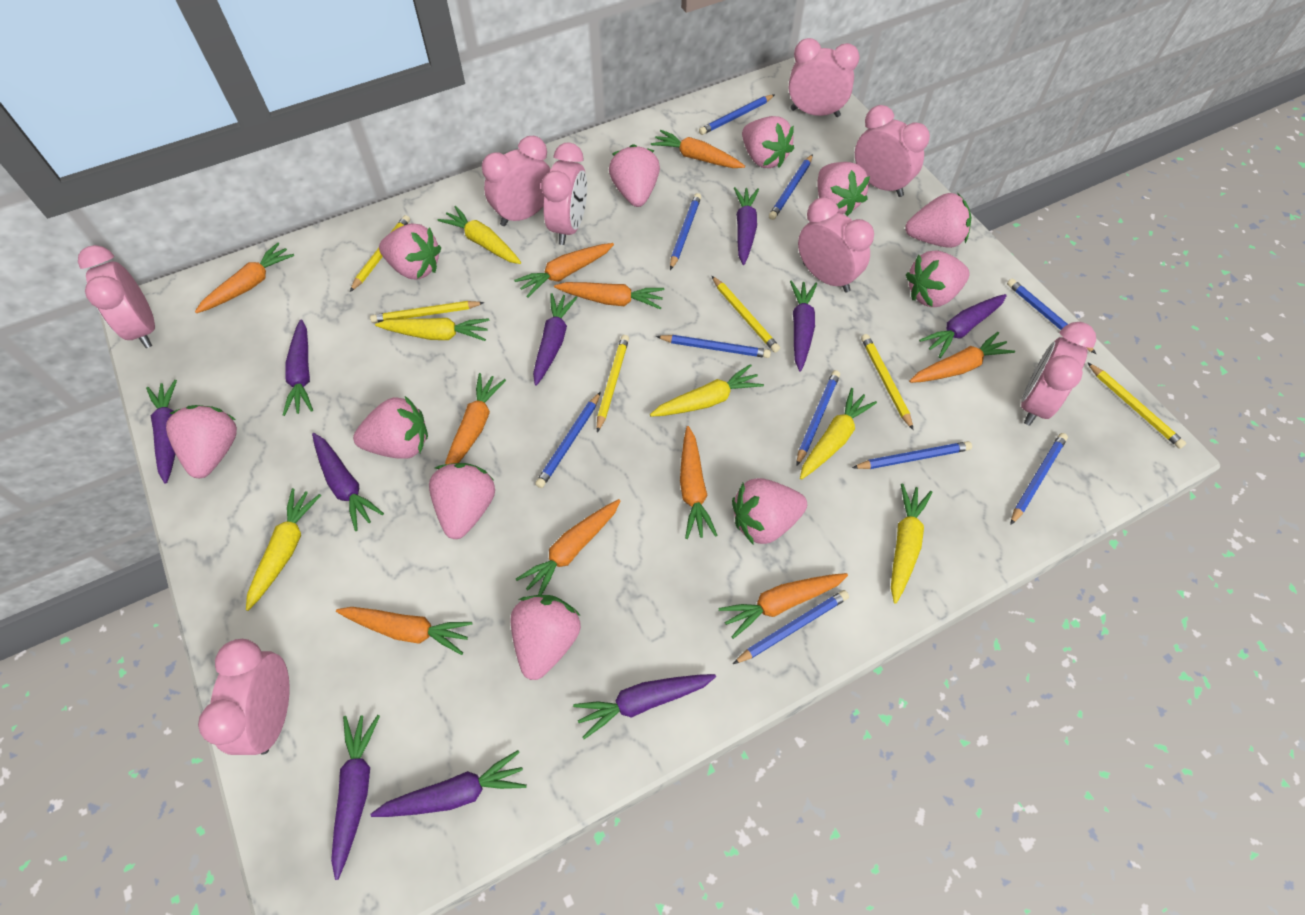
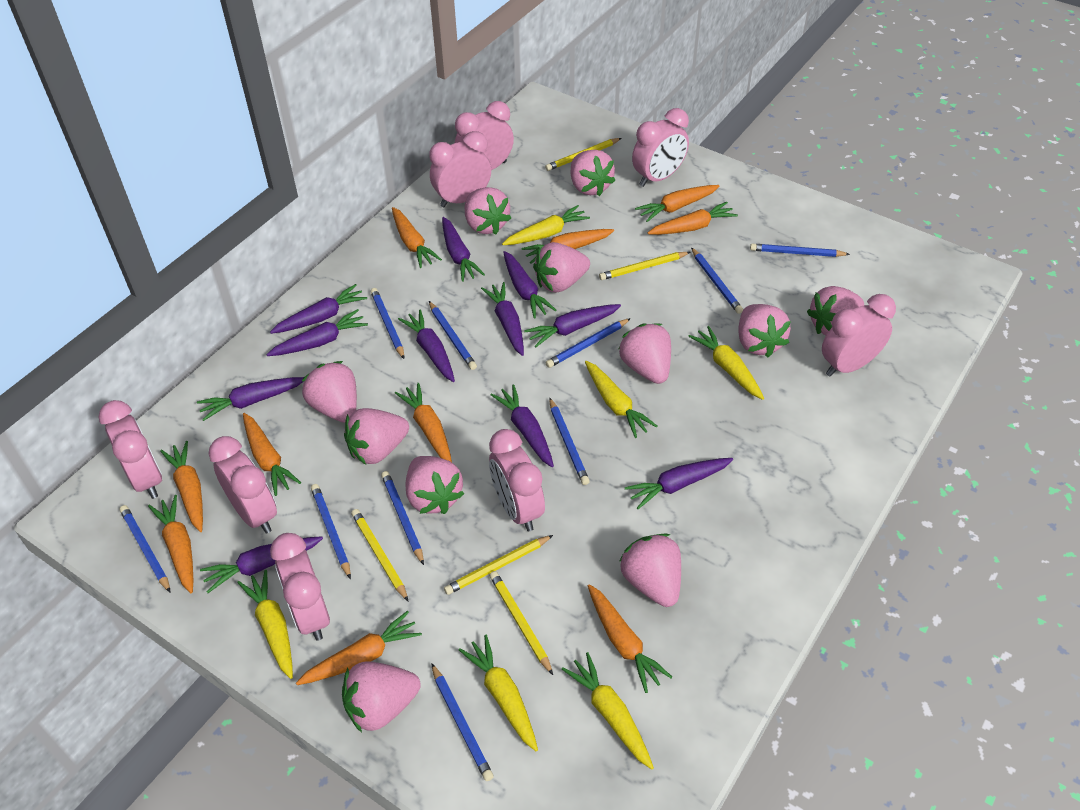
purple carrot: 10 -> 11
yellow pencil: 6 -> 5

